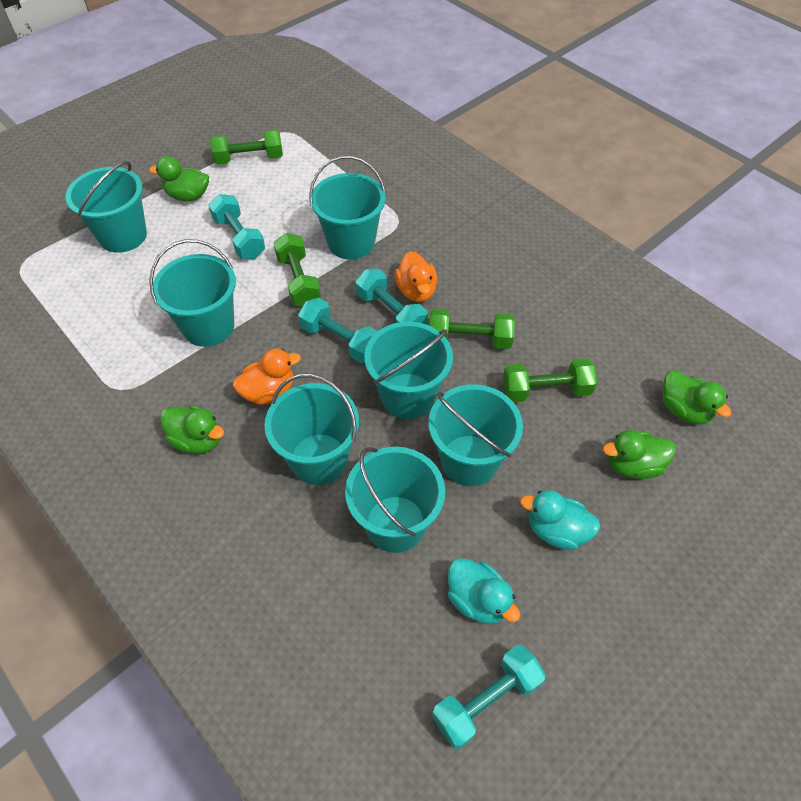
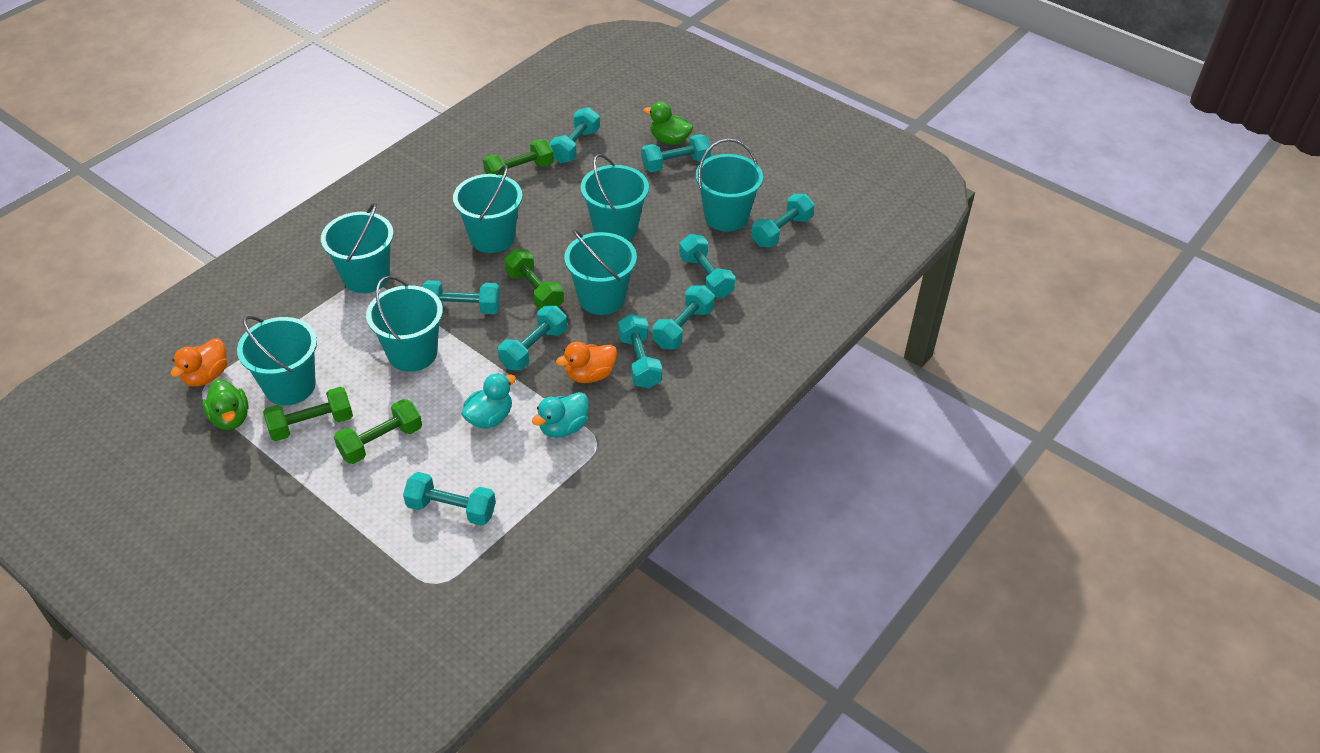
green duck: 4 -> 2
turquoise dumbbell: 4 -> 9

